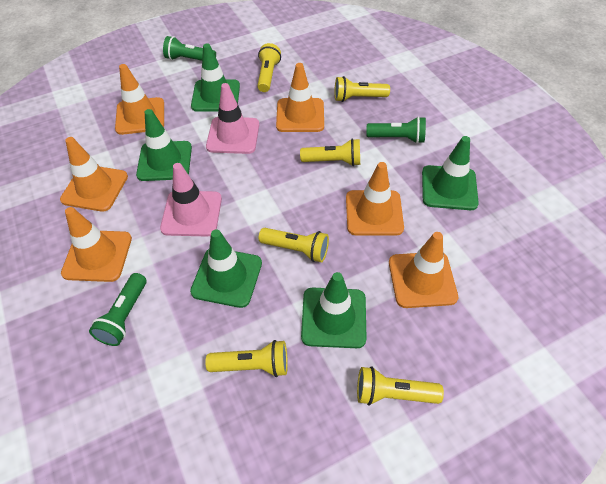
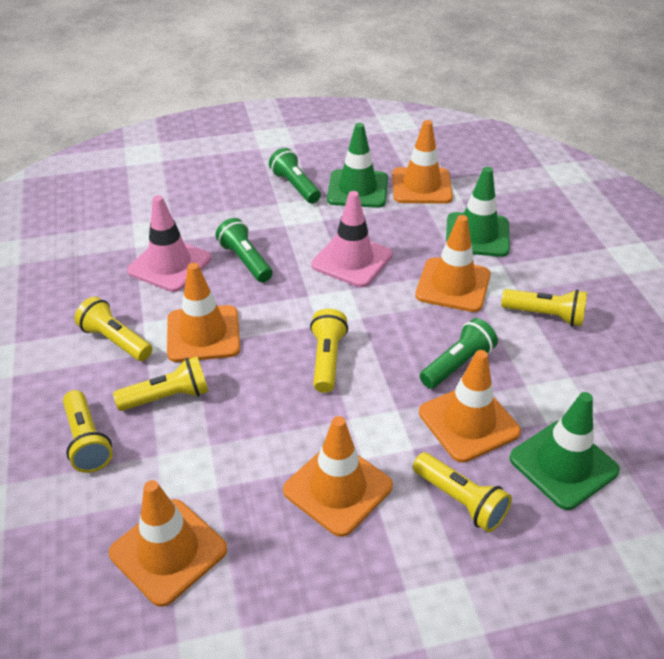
green traffic cone: 5 -> 3

